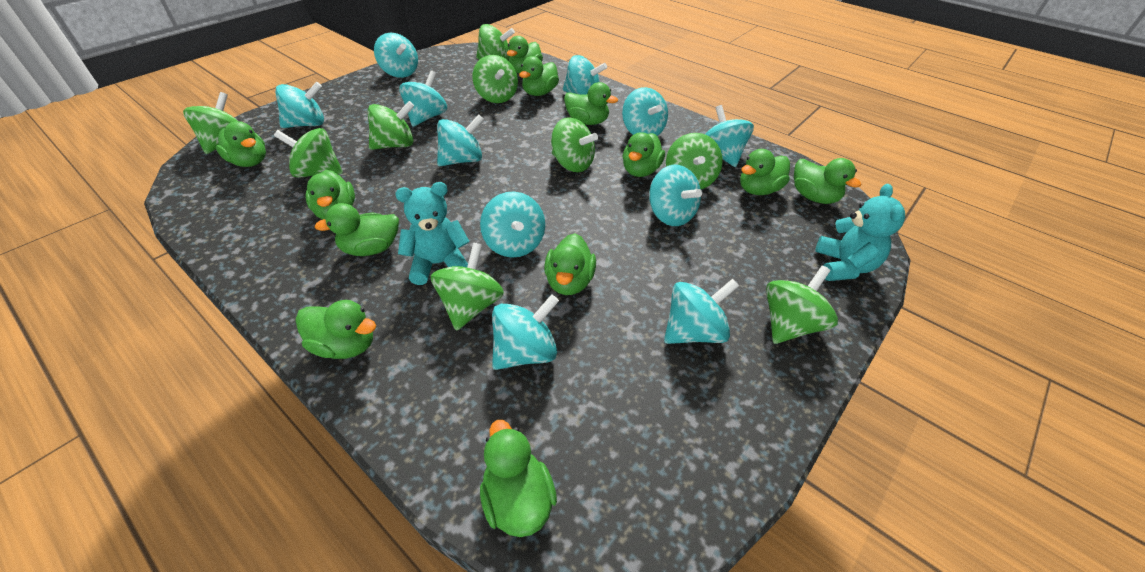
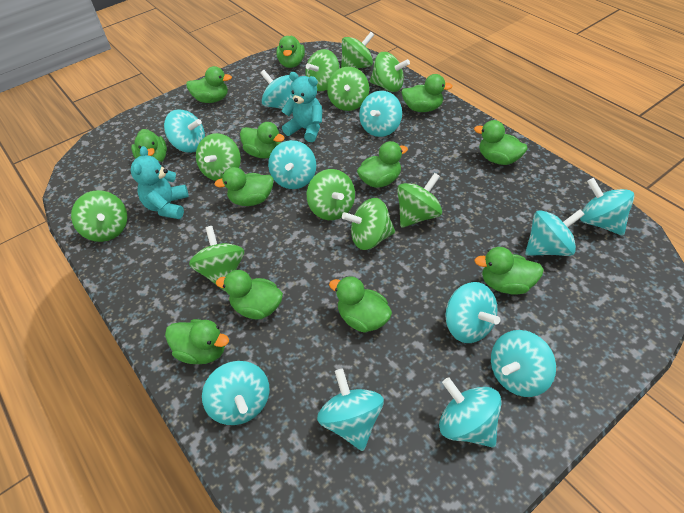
green spinning top: 9 -> 10

